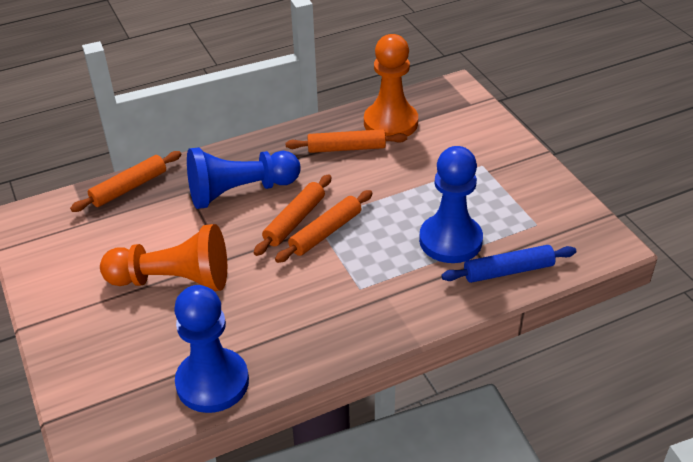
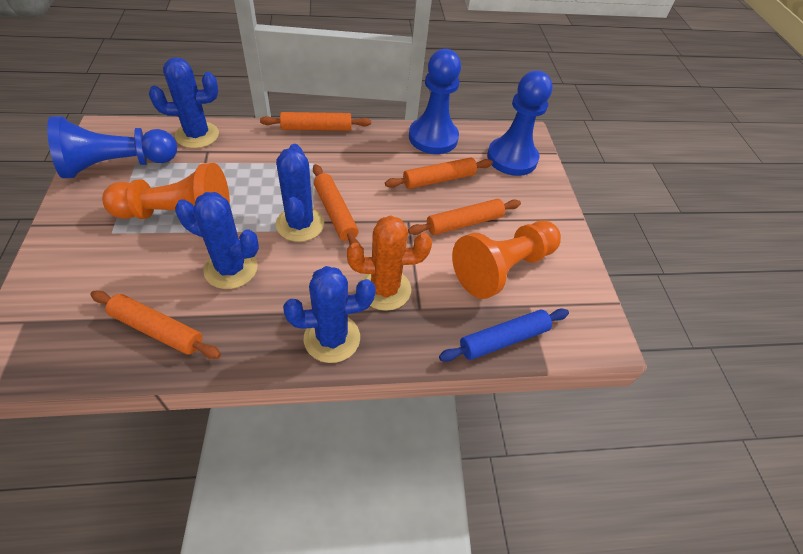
blue cactus: 0 -> 4
orange cactus: 0 -> 1
orange rolling pin: 4 -> 5

